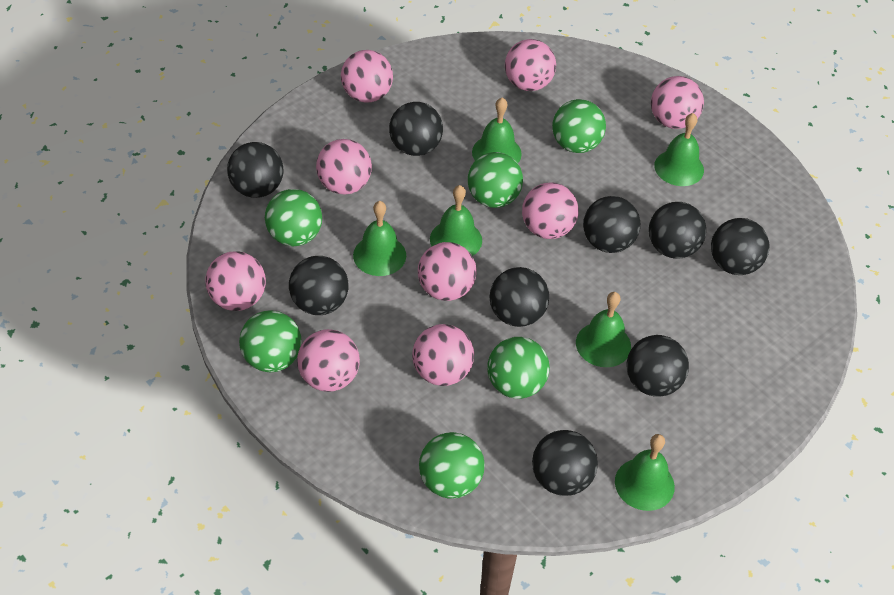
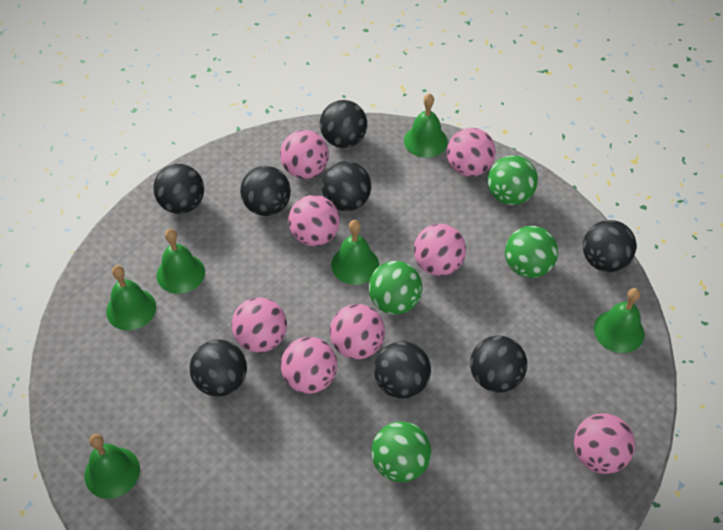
black ball: 9 -> 8
green ball: 6 -> 4
pink ball: 9 -> 8

